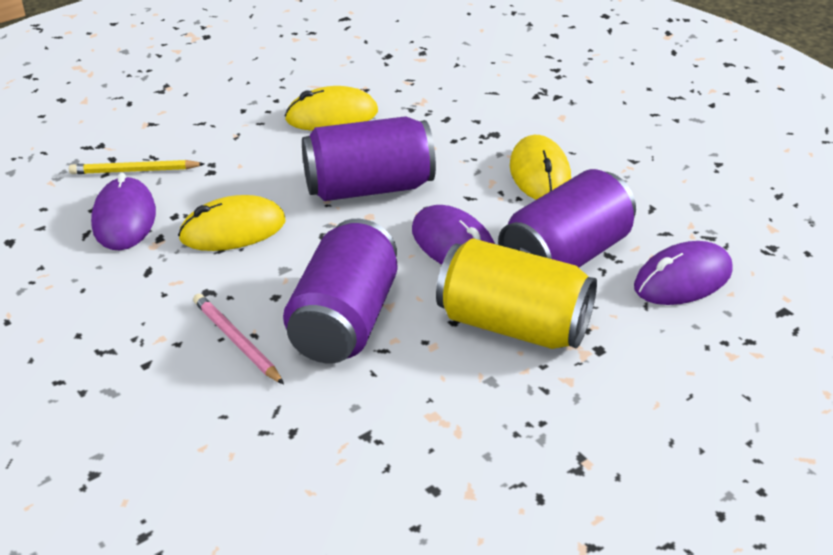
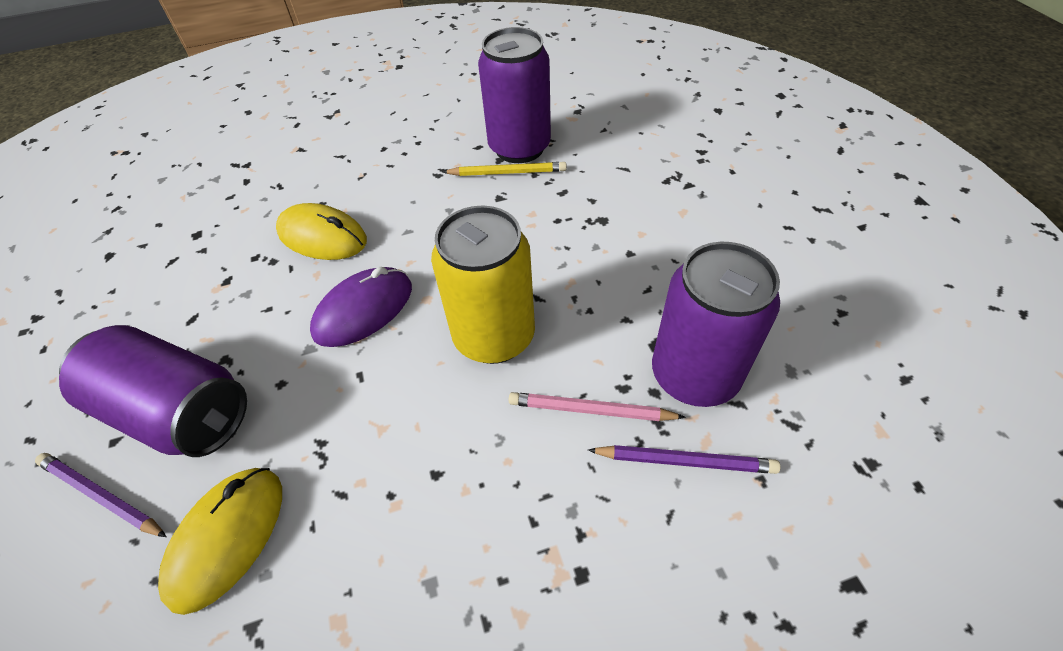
purple mouse: 3 -> 1
purple pencil: 0 -> 2
yellow mouse: 3 -> 2

